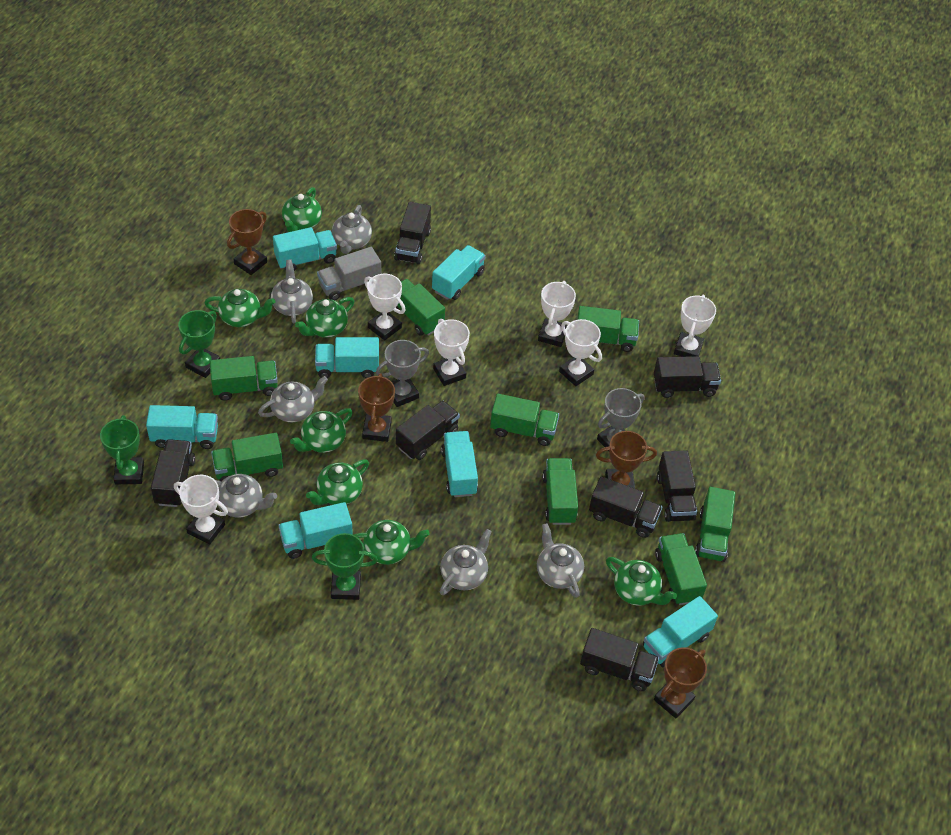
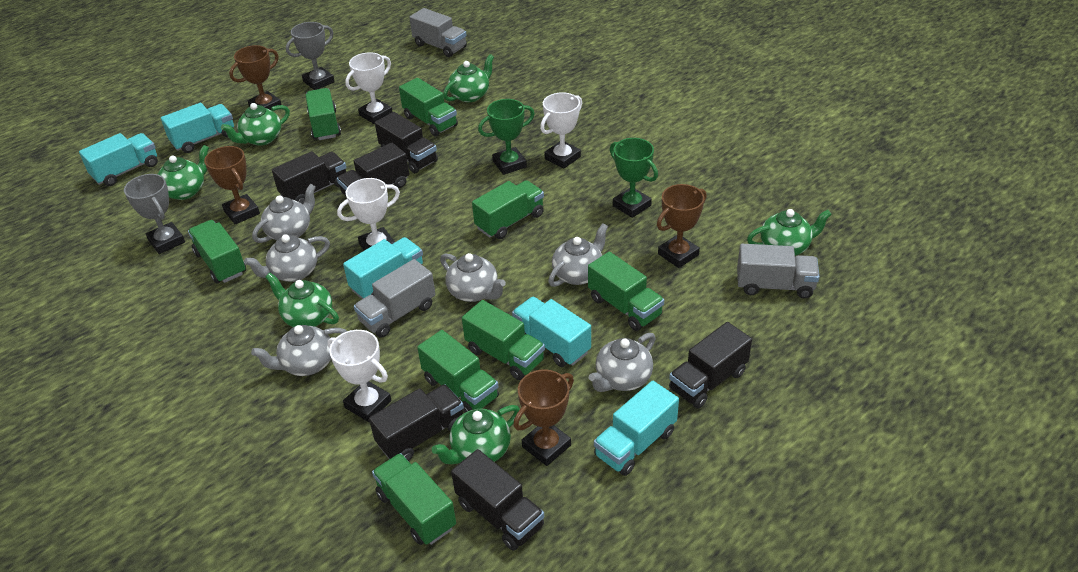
black truck: 7 -> 6
green teapot: 7 -> 6
green trophy: 3 -> 2
grey truck: 1 -> 3
turquoise truck: 7 -> 5
white trophy: 6 -> 4

